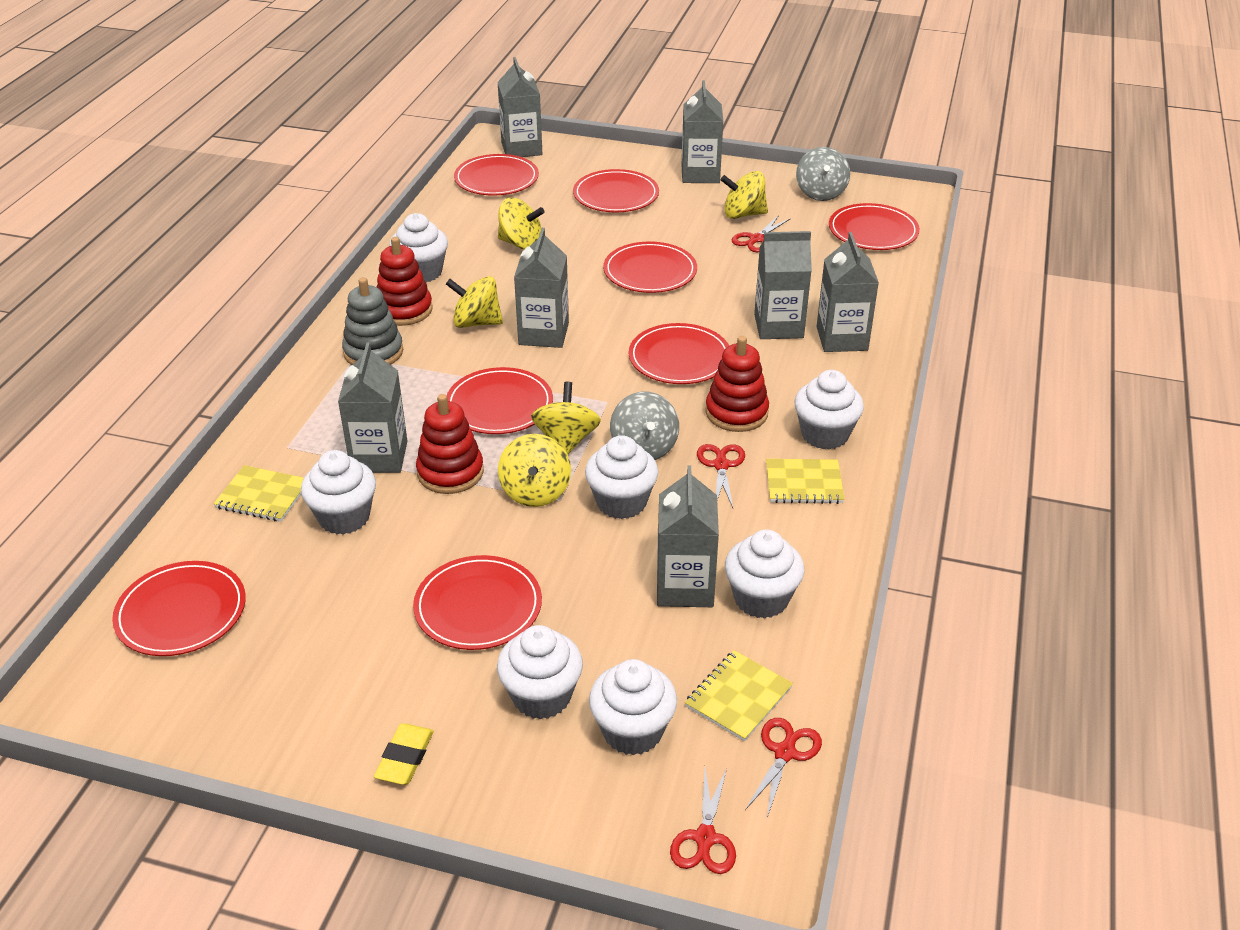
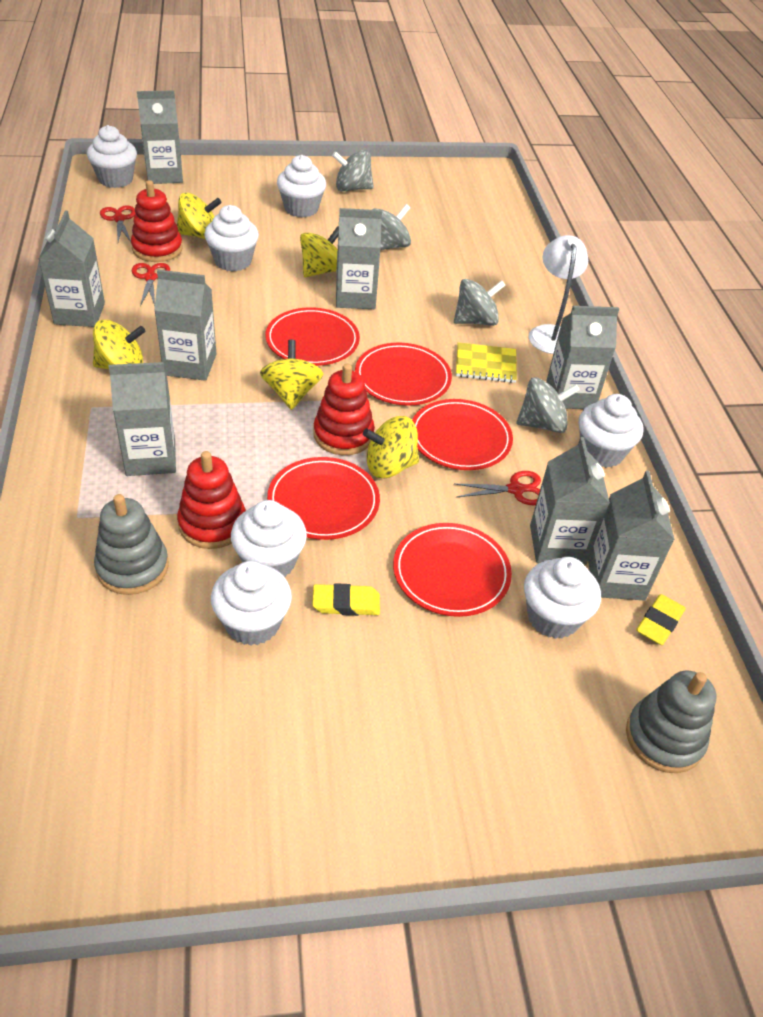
grey carton: 7 -> 8
grey spinning top: 2 -> 4
grey stacking toy: 1 -> 2
red plate: 8 -> 5
red scissors: 4 -> 3
white lamp: 0 -> 1
yellow eraser: 1 -> 2
yellow notebook: 3 -> 1

